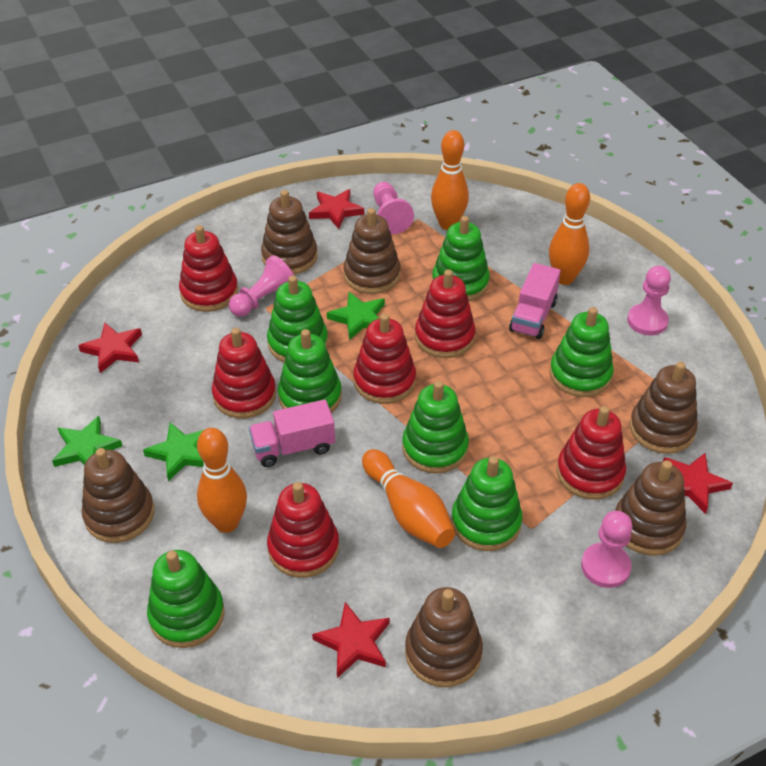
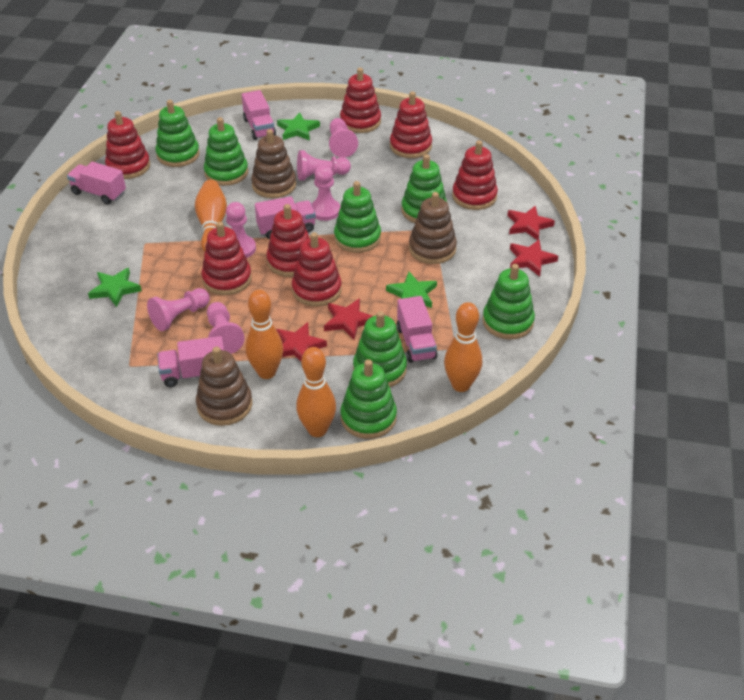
brown stacking toy: 6 -> 3
pink pawn: 4 -> 6
pink truck: 2 -> 5
red stacking toy: 6 -> 7

